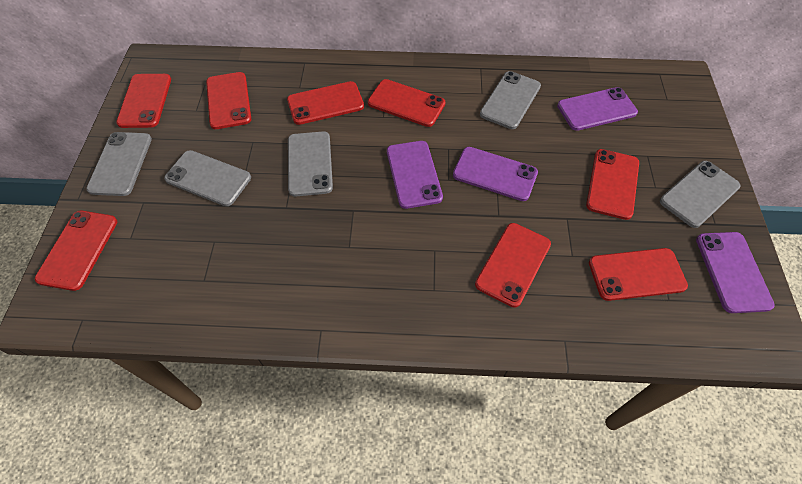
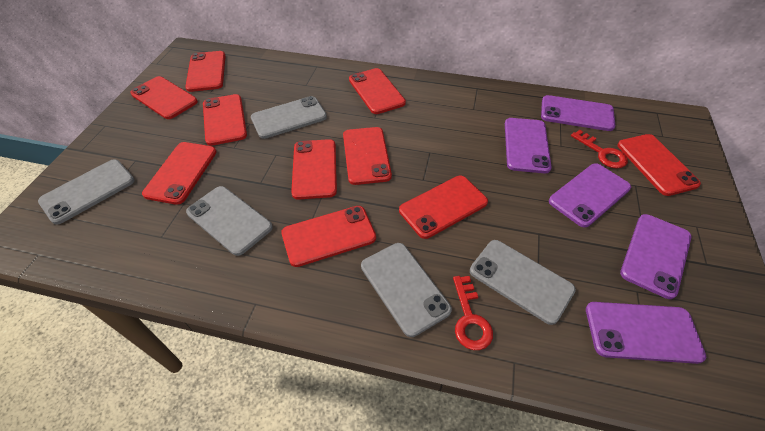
purple phone: 4 -> 5
red key: 0 -> 2
red phone: 8 -> 10

